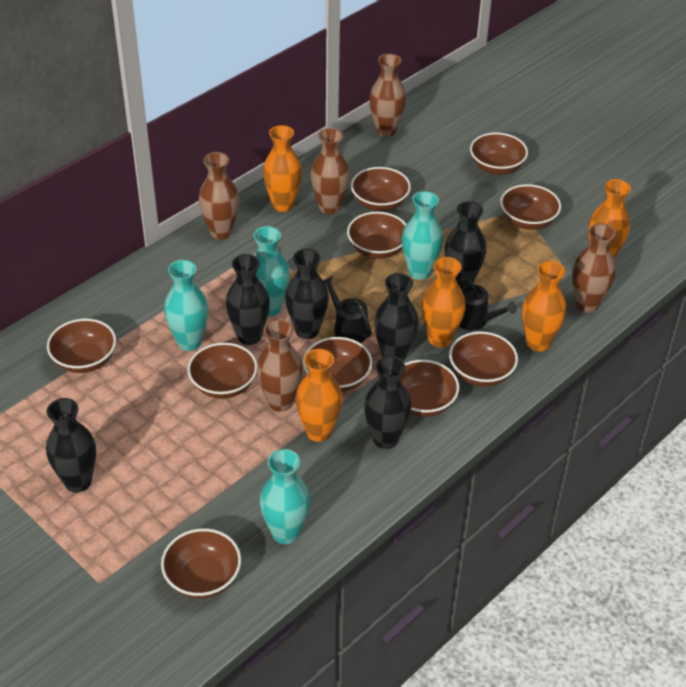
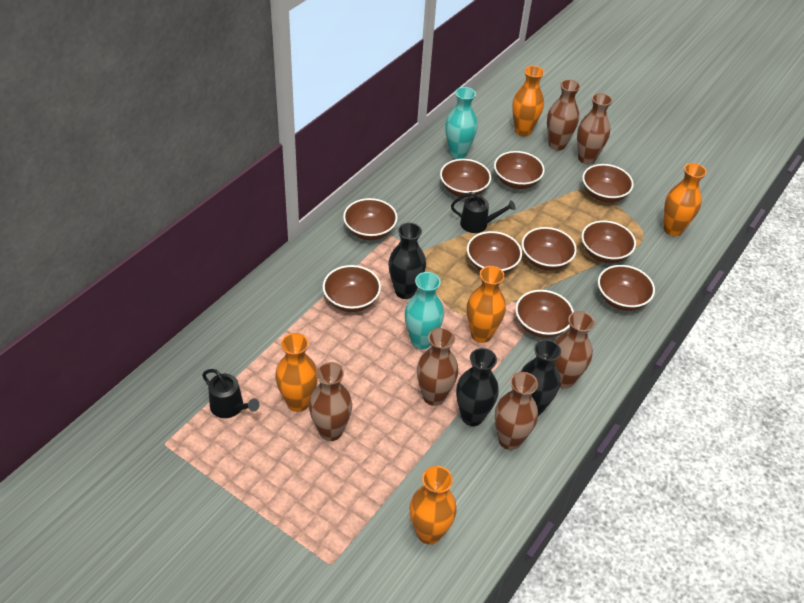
black vase: 6 -> 3
brown vase: 5 -> 6
turquoise vase: 4 -> 2

